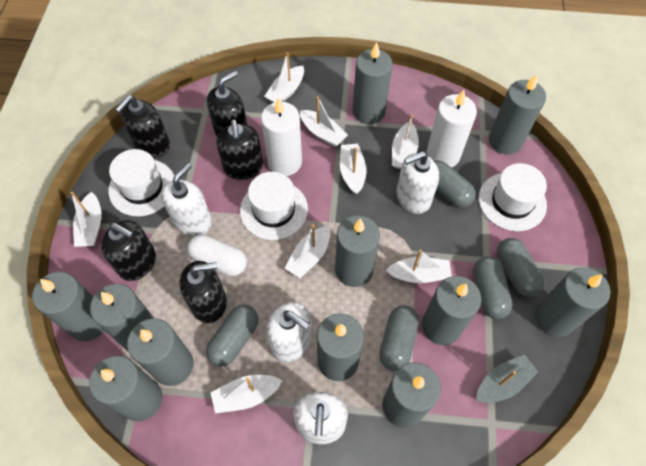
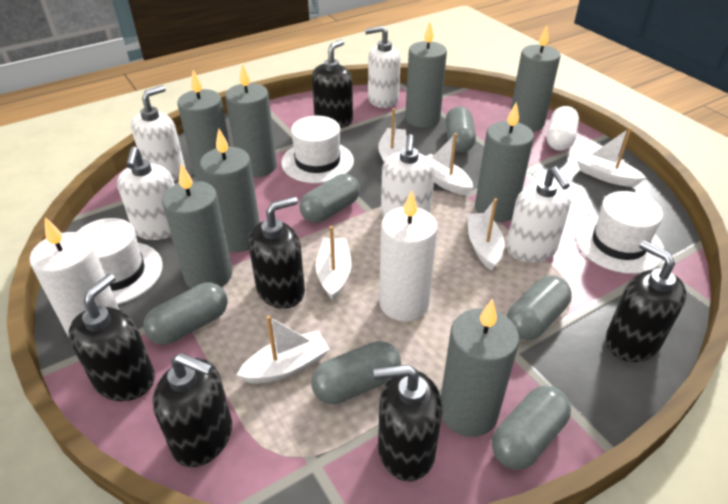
black soap dispenser: 5 -> 6
grey boat: 1 -> 0
grey candle: 11 -> 8
grey capsule: 5 -> 6
white boat: 8 -> 6
white soap dispenser: 4 -> 5

